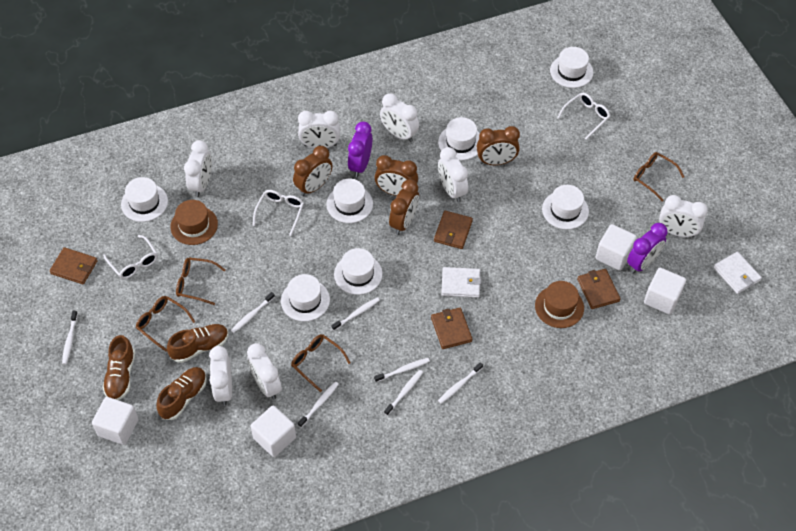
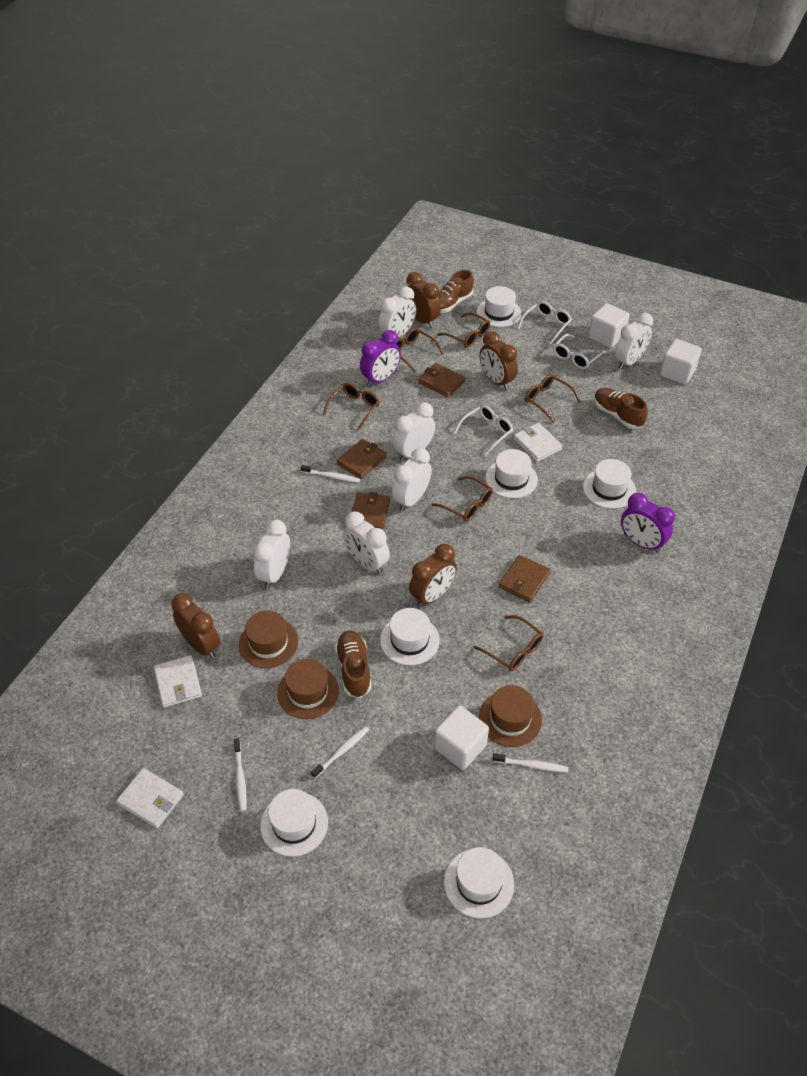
brown glasses: 4 -> 6
brown hat: 2 -> 3
white clock: 7 -> 6
white cube: 4 -> 3
white hat: 7 -> 6
white toothbrush: 7 -> 4
white wallet: 2 -> 3

